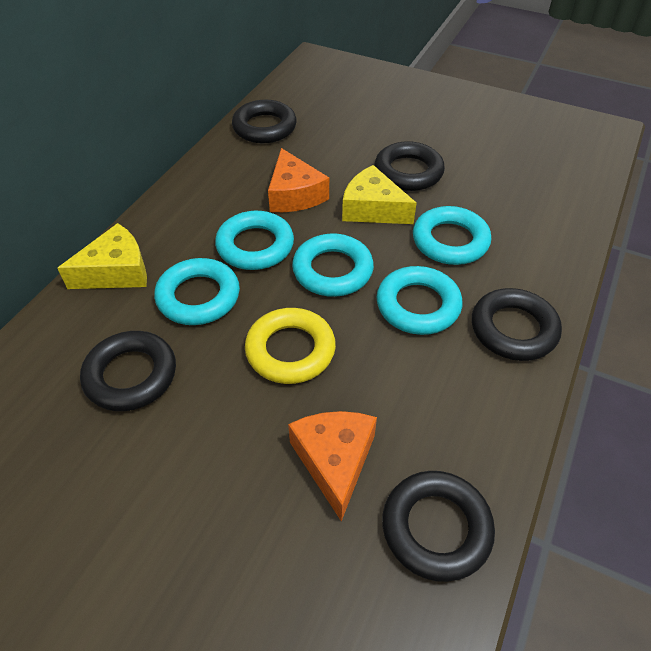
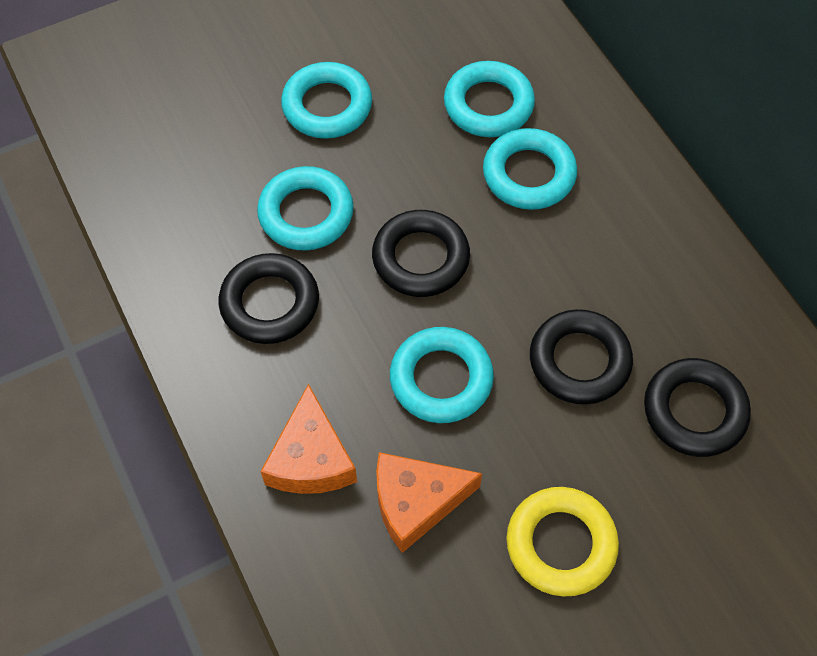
black ring: 5 -> 4
yellow cheese: 2 -> 0

